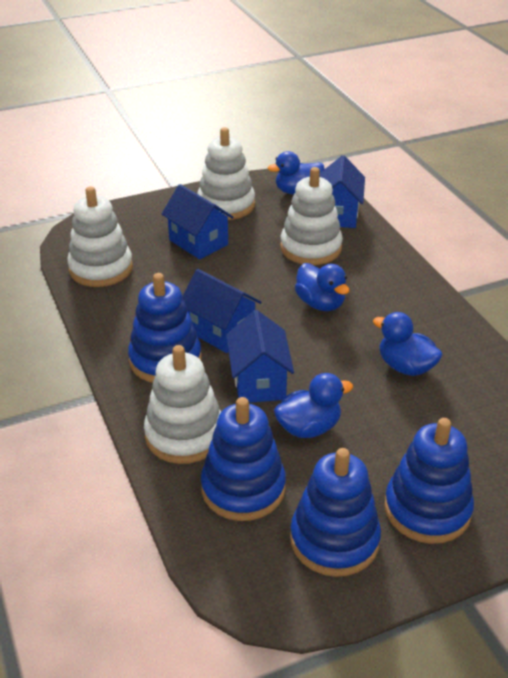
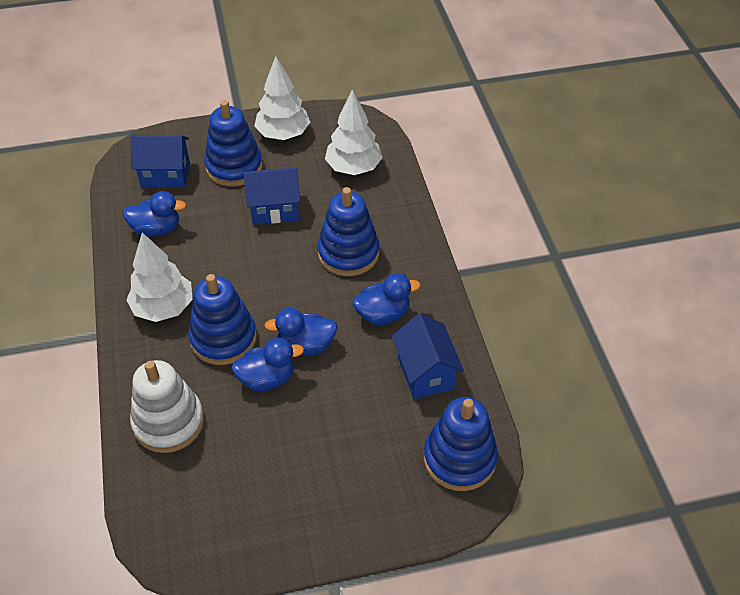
blue house: 4 -> 3
white stacking toy: 4 -> 1
white tree: 0 -> 3

